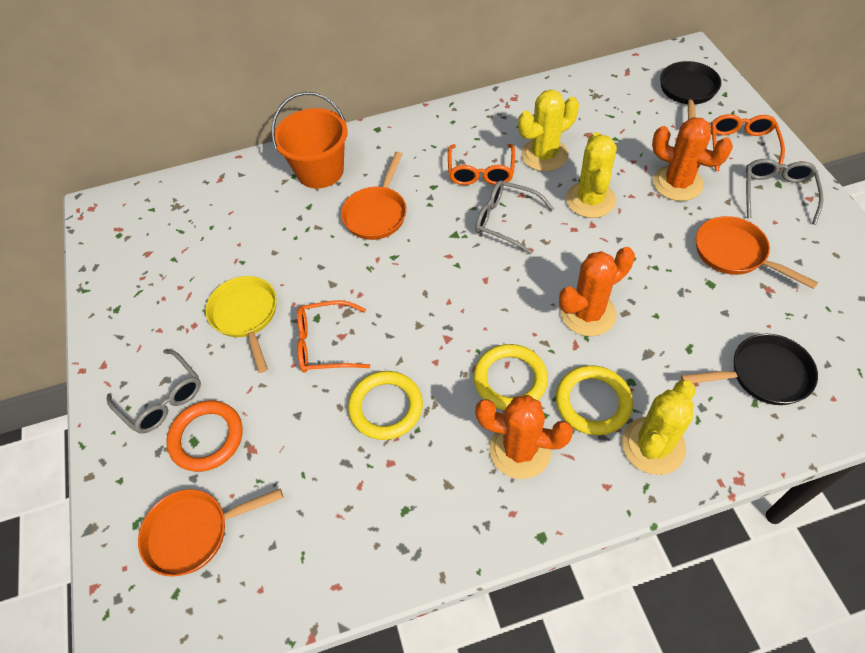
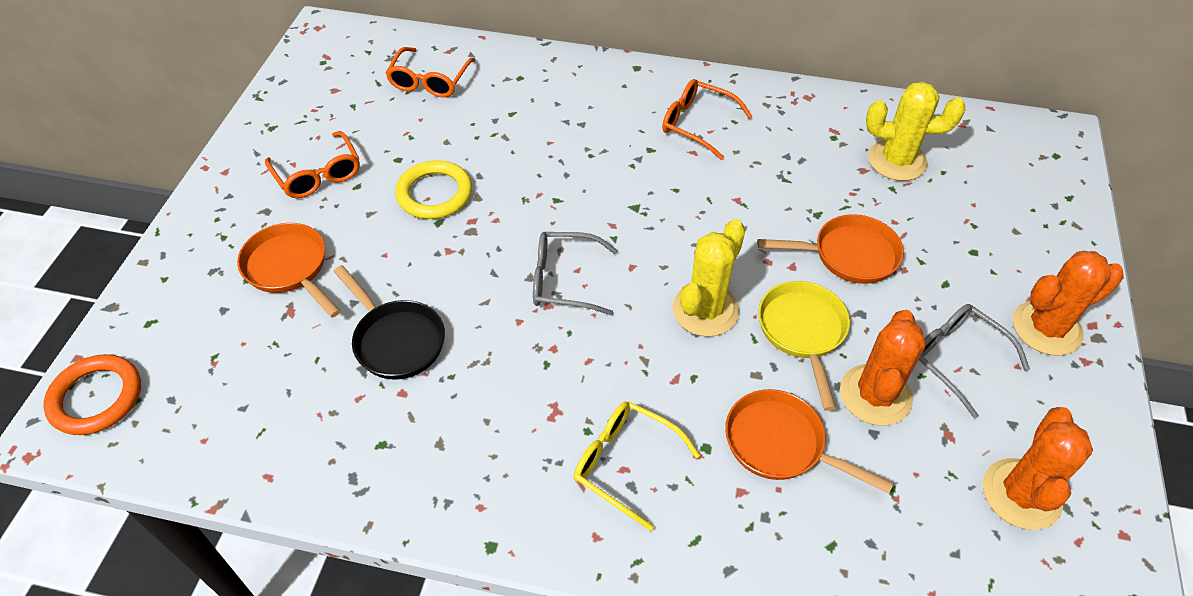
black pan: 2 -> 1
grey glasses: 3 -> 2
orange bucket: 1 -> 0
yellow cactus: 3 -> 2
yellow glasses: 0 -> 1
yellow ring: 3 -> 1

